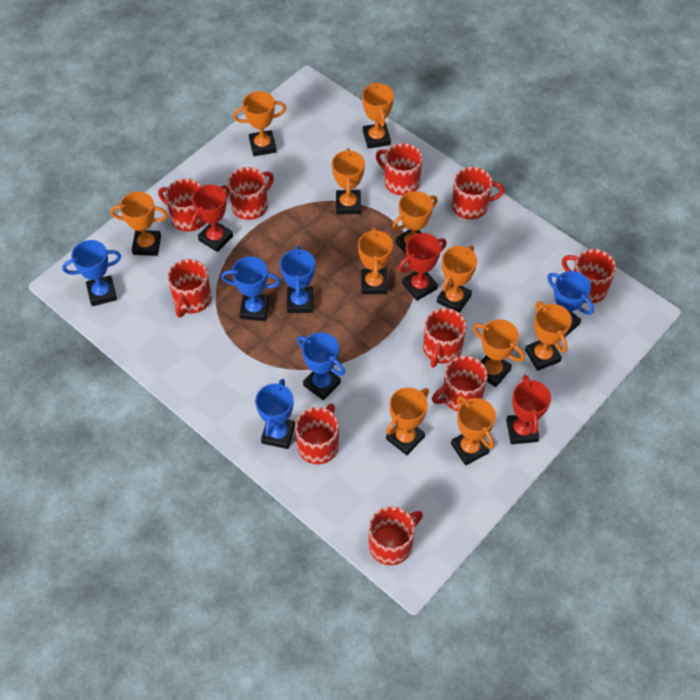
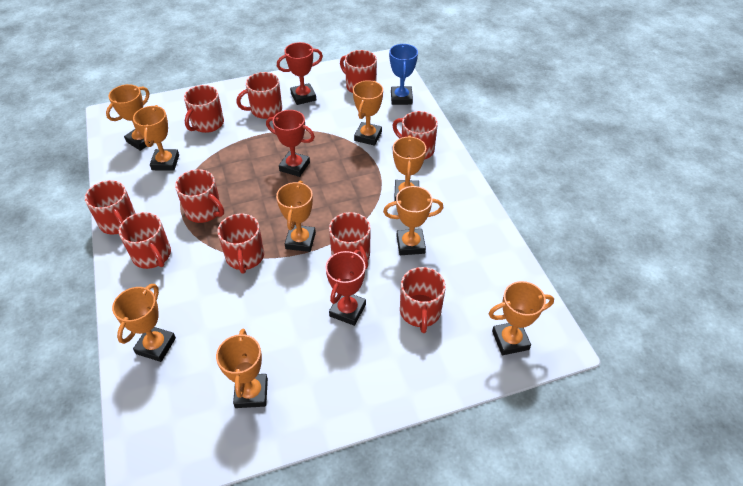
blue trophy: 6 -> 1
orange trophy: 11 -> 9

